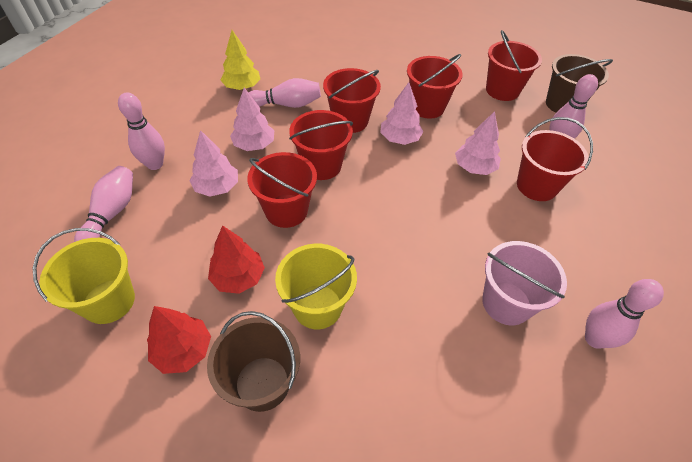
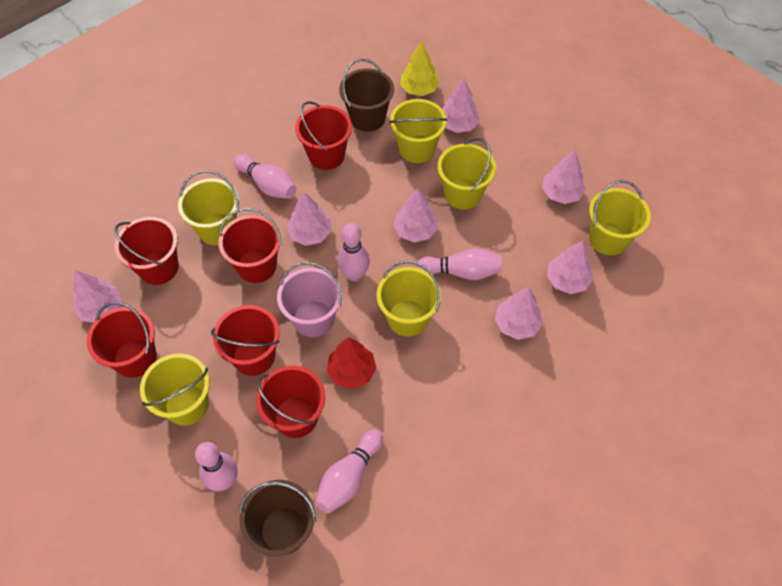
pink tree: 4 -> 7
red tree: 2 -> 1
yellow bucket: 2 -> 6

